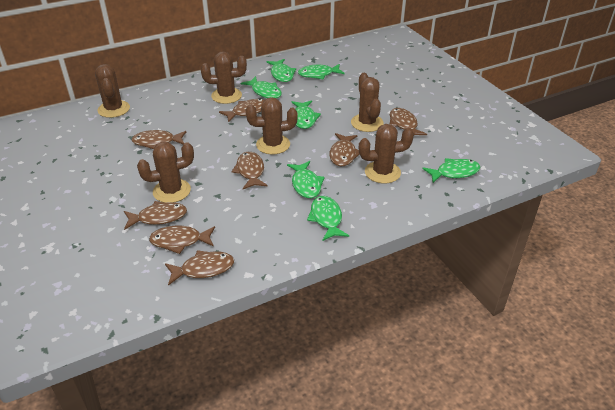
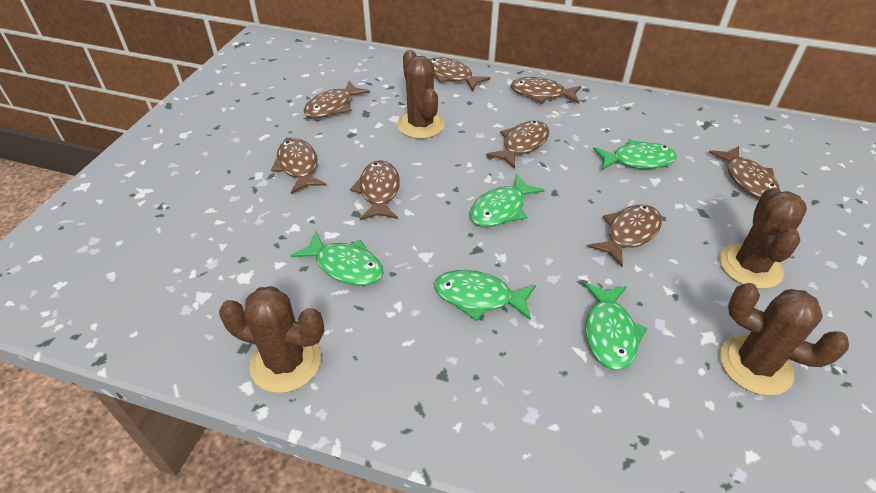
brown cactus: 6 -> 4
green fish: 7 -> 5

